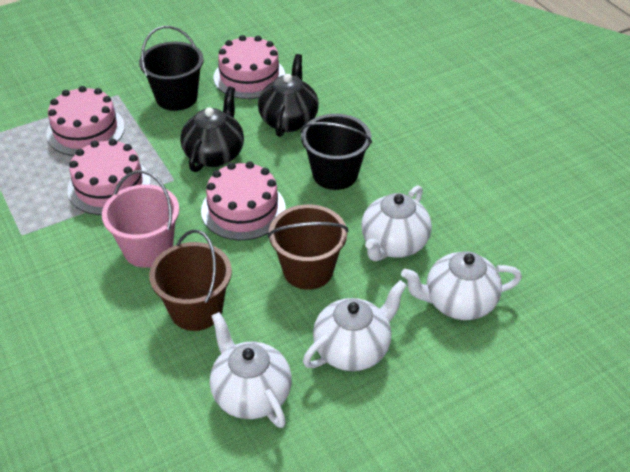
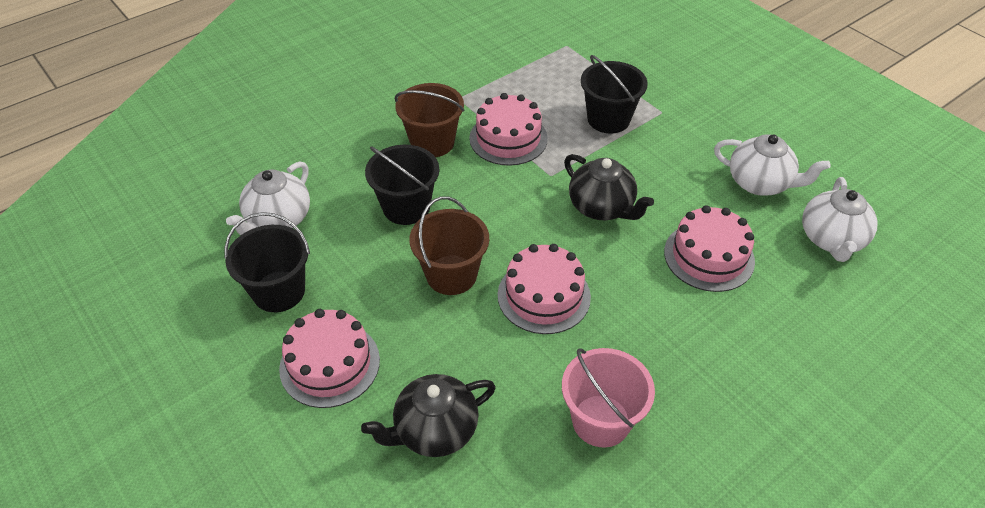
black bucket: 2 -> 3
white teapot: 4 -> 3

